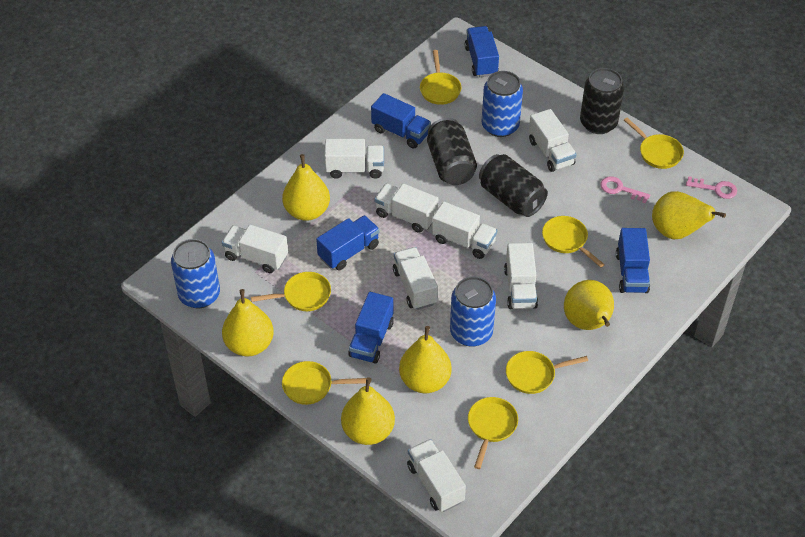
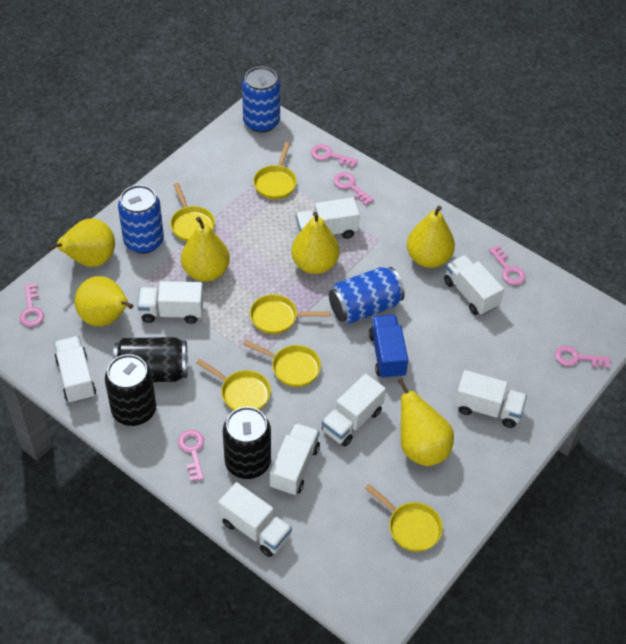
blue truck: 5 -> 1
pink key: 2 -> 6
yellow pan: 7 -> 6

